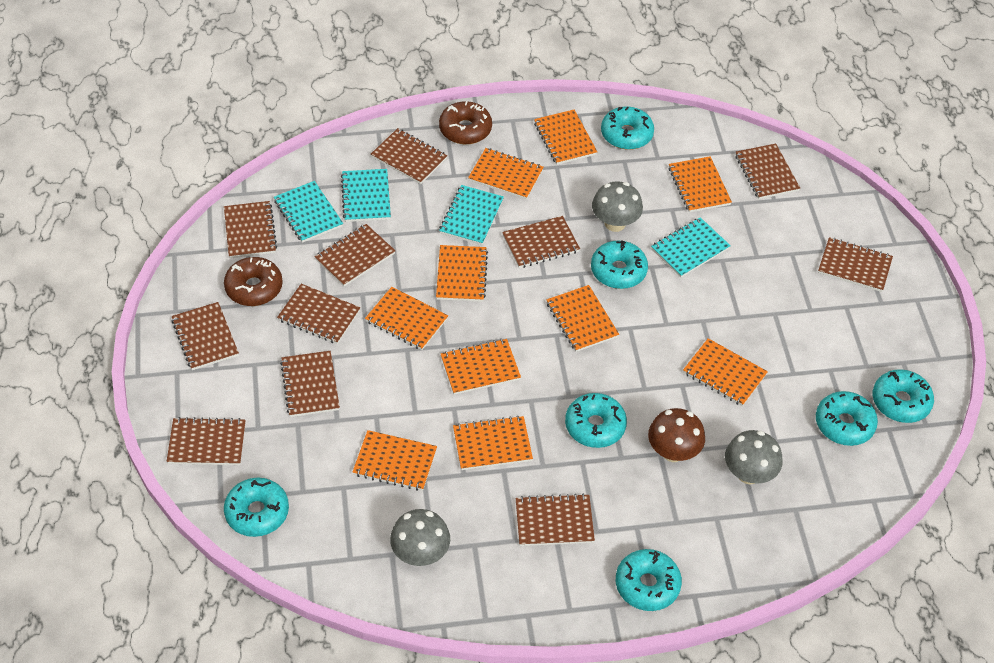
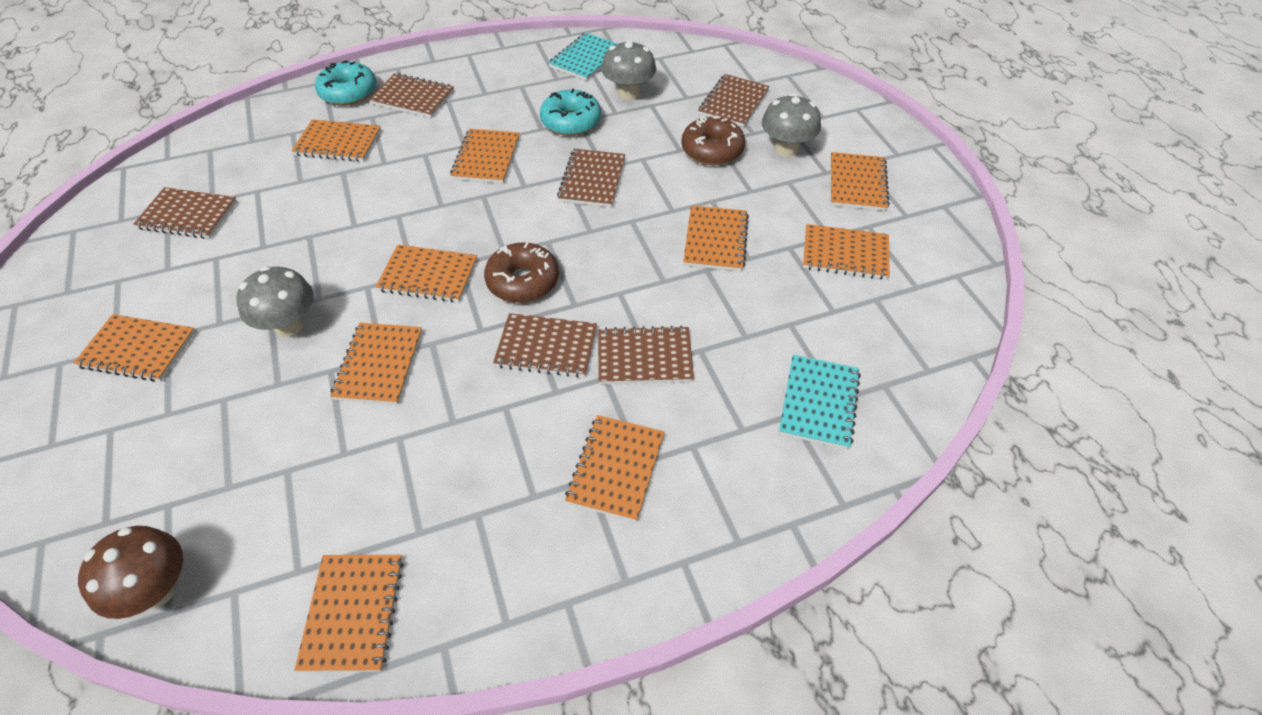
brown notebook: 11 -> 6
turquoise donut: 7 -> 2
turquoise notebook: 4 -> 2

